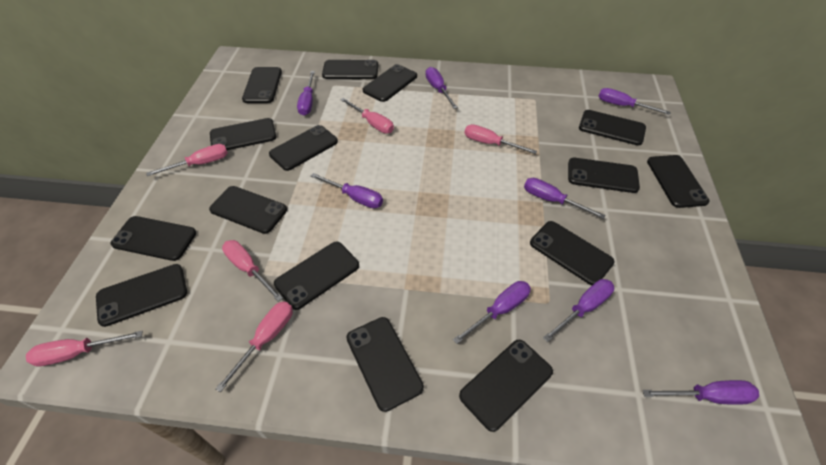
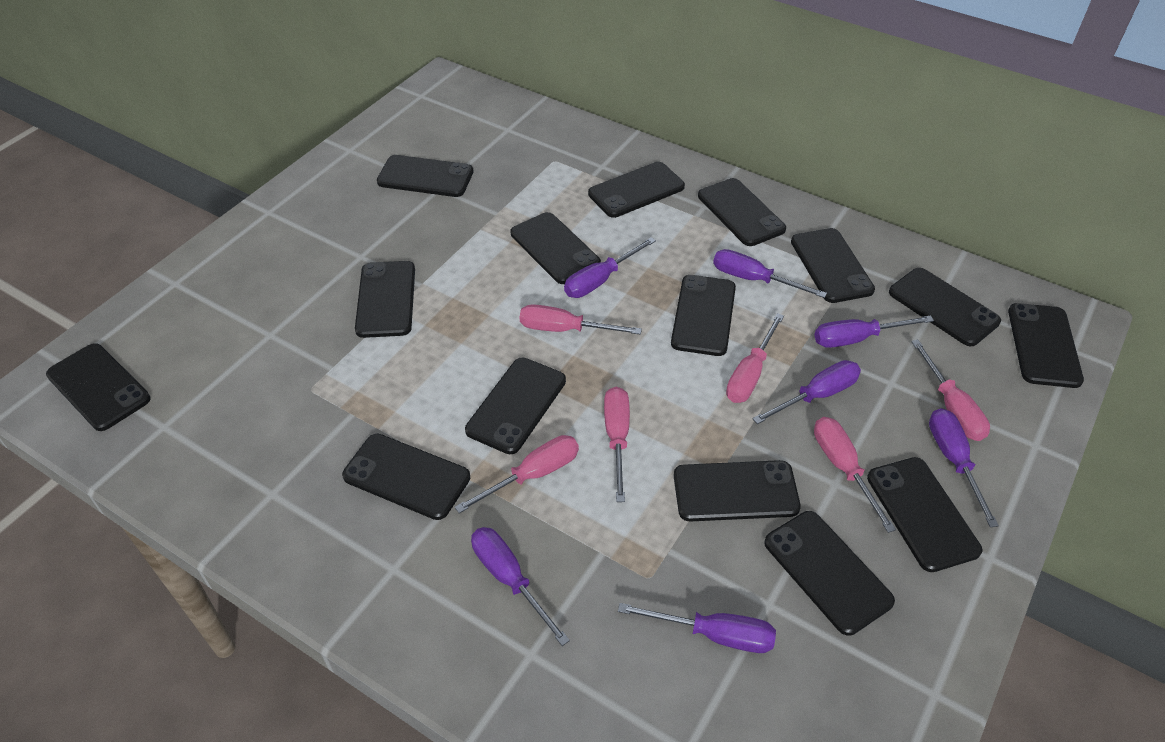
purple screwdriver: 8 -> 7

